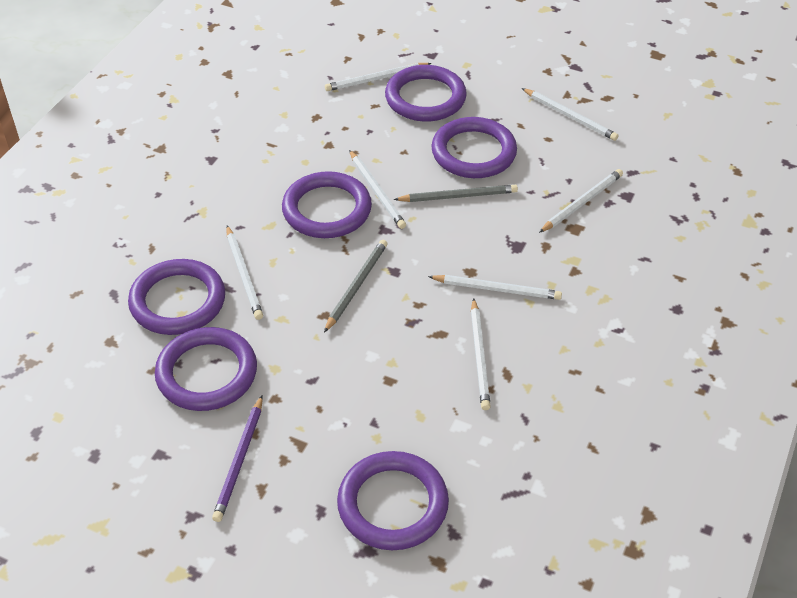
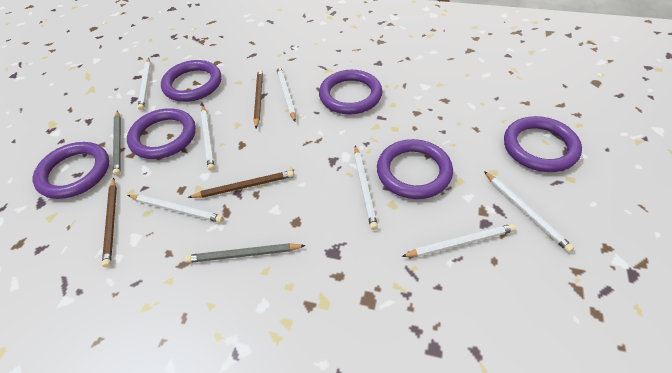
brown pencil: 0 -> 3
purple pencil: 1 -> 0

